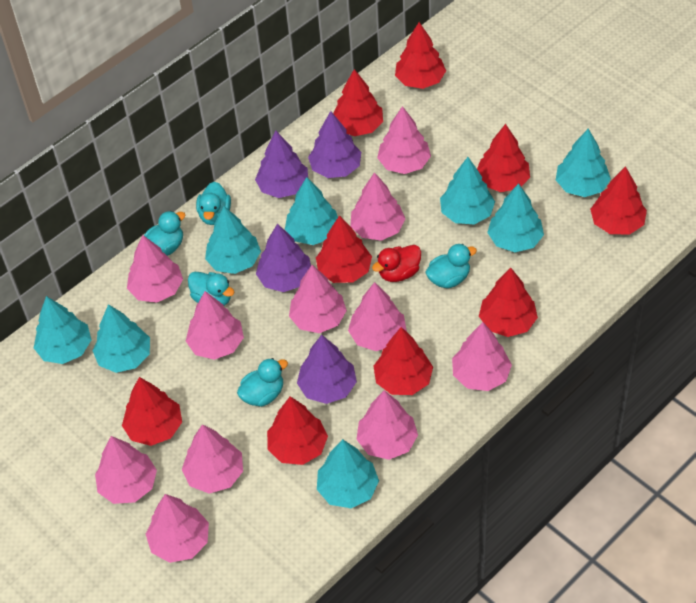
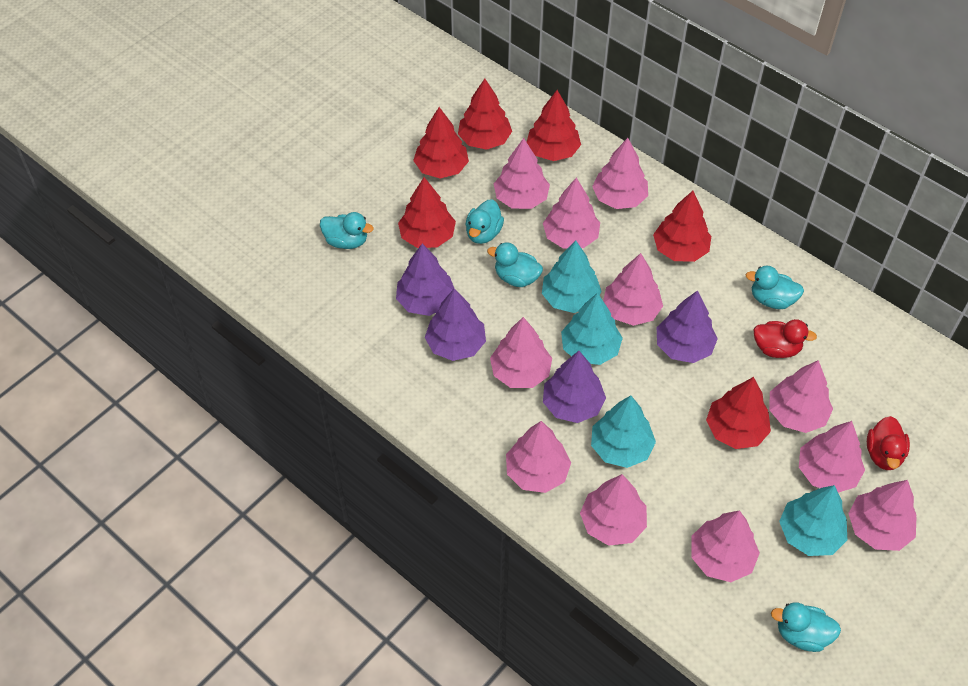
red duck: 1 -> 2
red tree: 9 -> 6
turquoise tree: 8 -> 4

